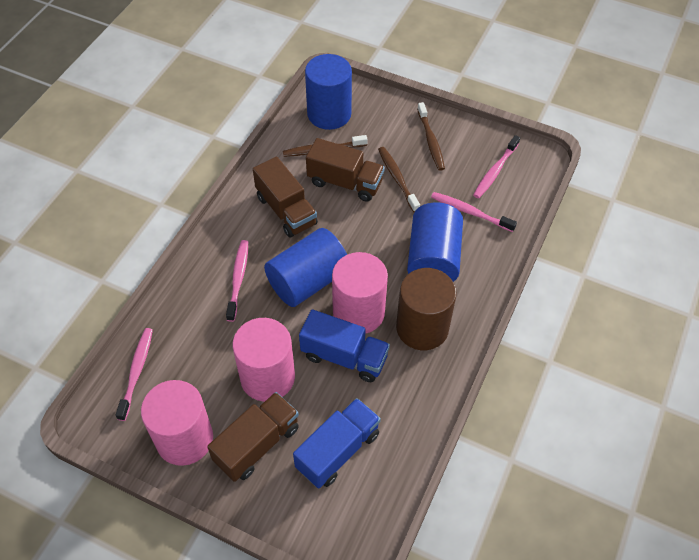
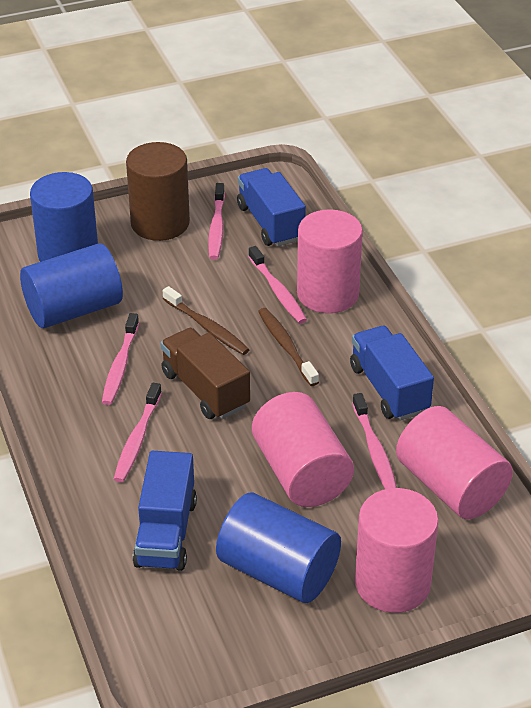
blue truck: 2 -> 3
brown toothbrush: 3 -> 2
brown truck: 3 -> 1
pink cylinder: 3 -> 4
pink toothbrush: 4 -> 5

